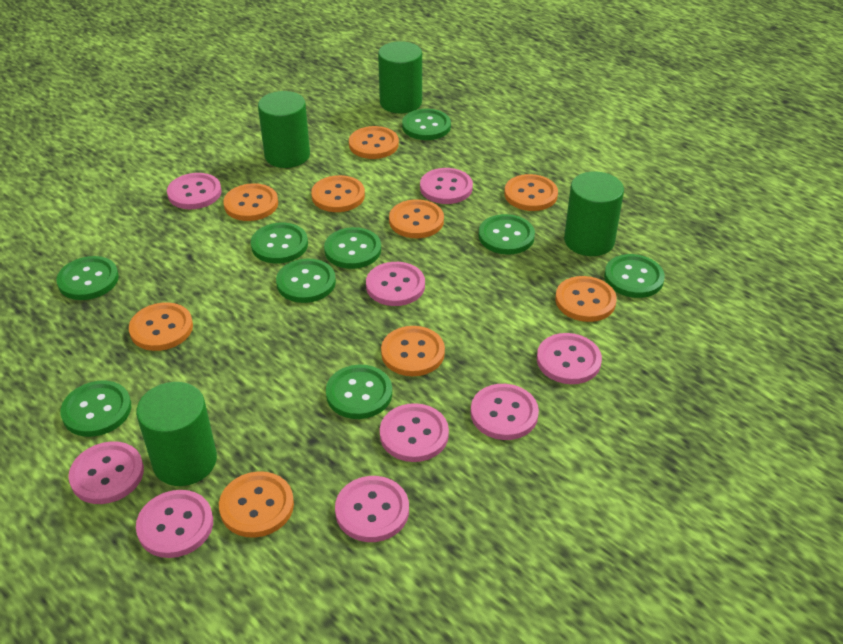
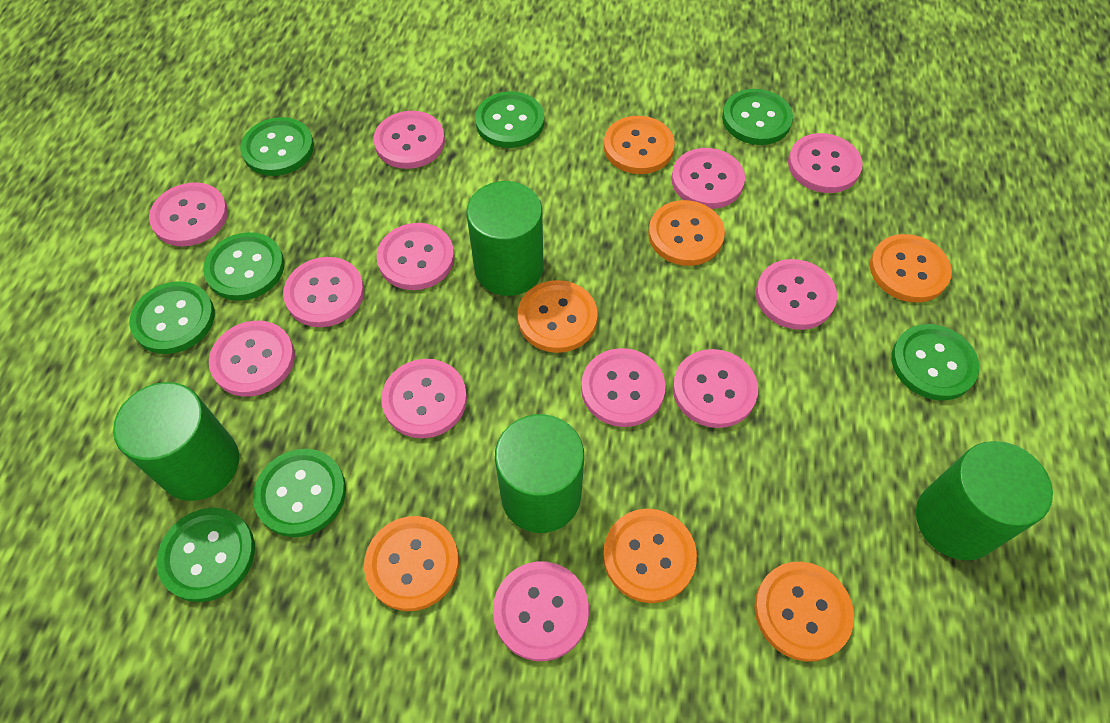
green button: 9 -> 8
orange button: 9 -> 7
pink button: 9 -> 12

